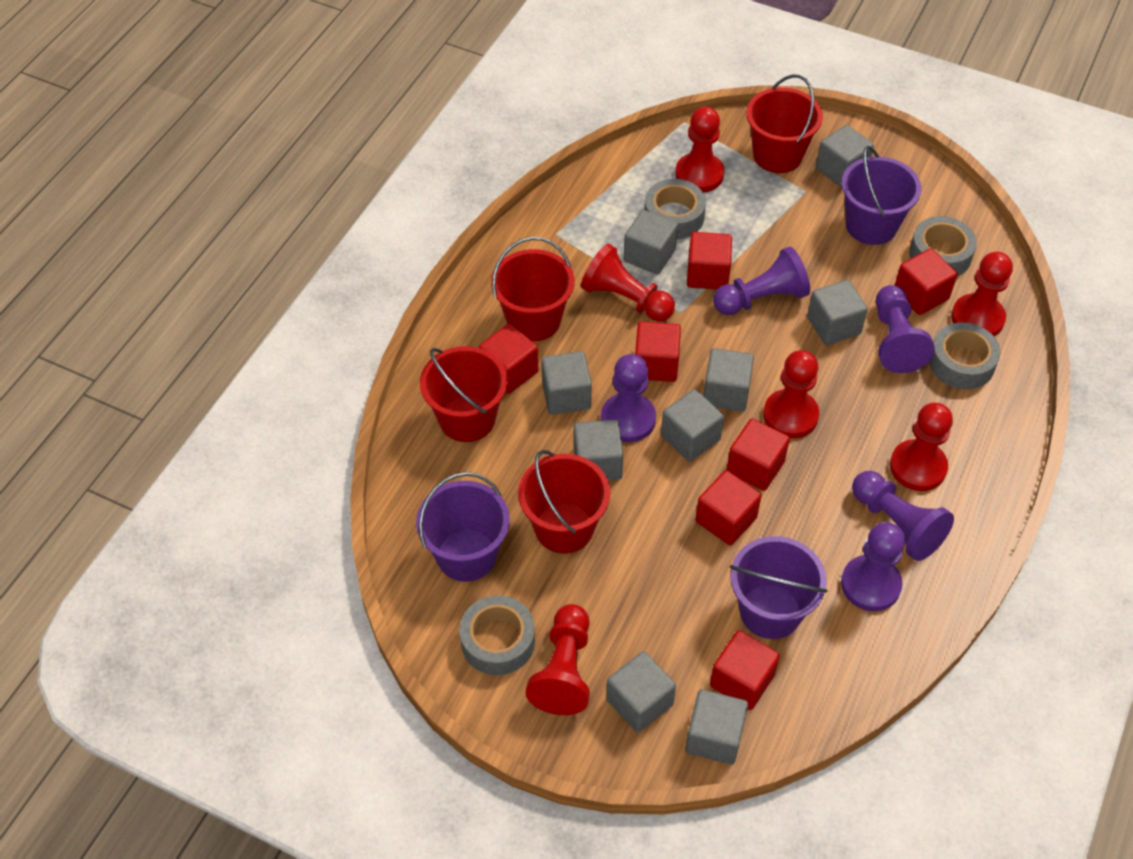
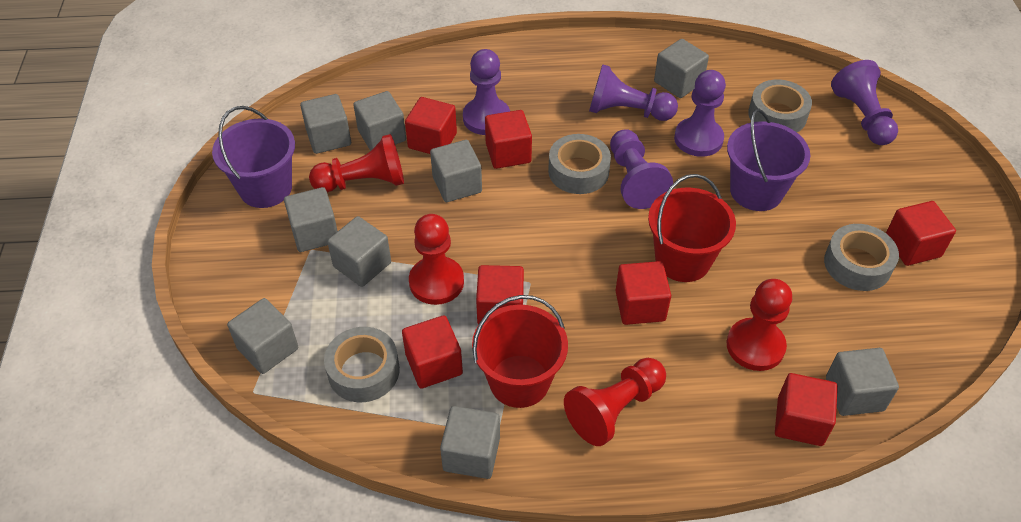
purple bucket: 3 -> 2
red bucket: 4 -> 2
red pawn: 6 -> 4

